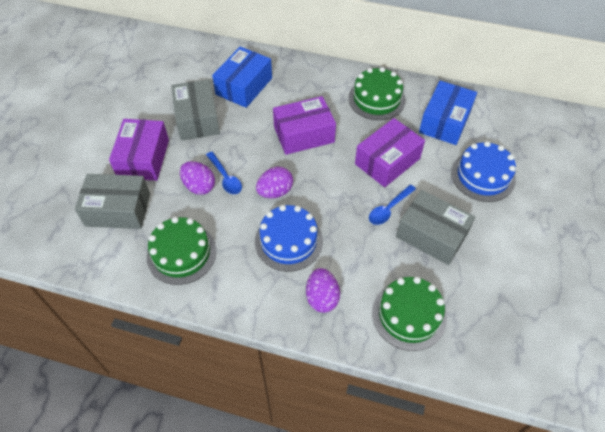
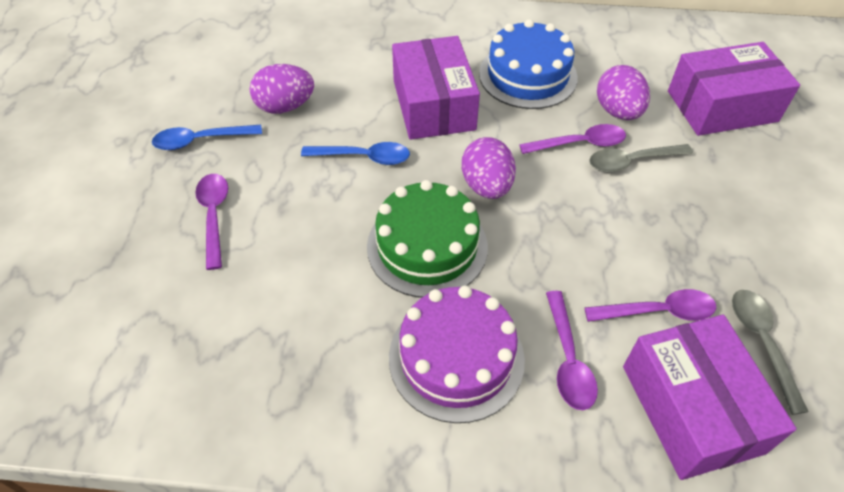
blue box: 2 -> 0
blue cake: 2 -> 1
green cake: 3 -> 1
grey box: 3 -> 0
grey spoon: 0 -> 2
purple cake: 0 -> 1
purple spoon: 0 -> 4

